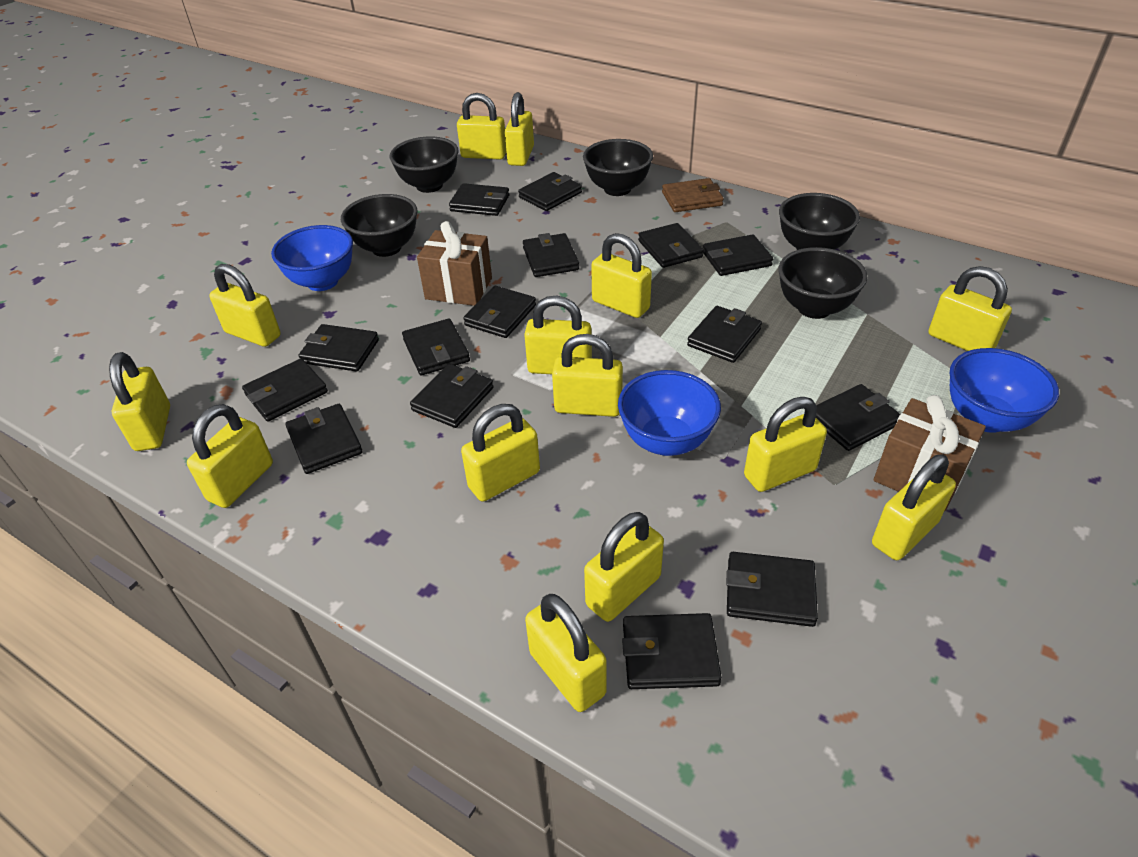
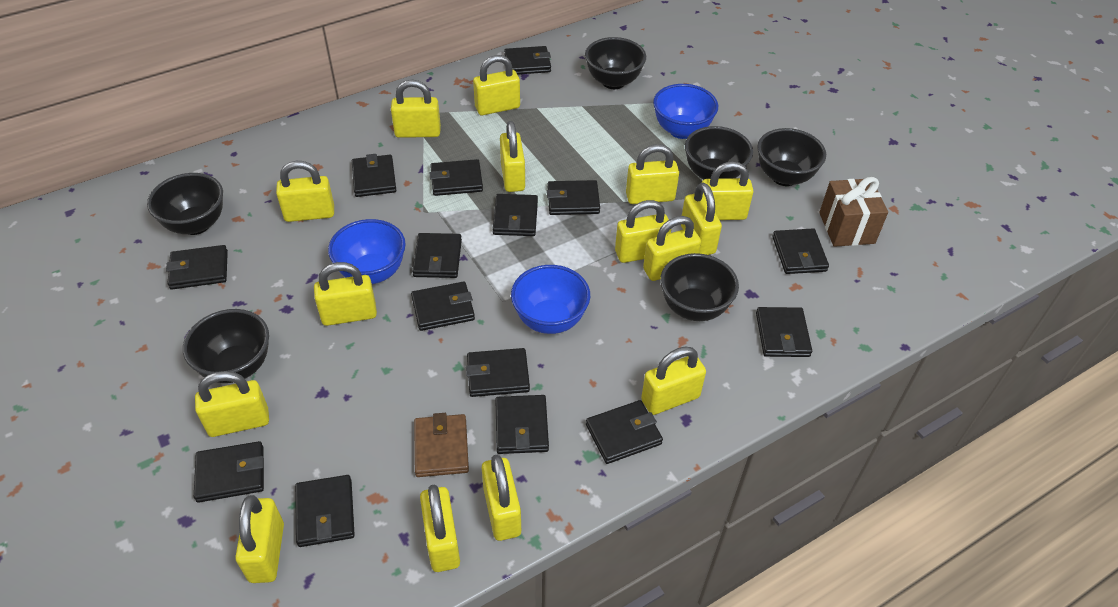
black bowl: 5 -> 6
brown gift: 2 -> 1
yellow padlock: 14 -> 15

